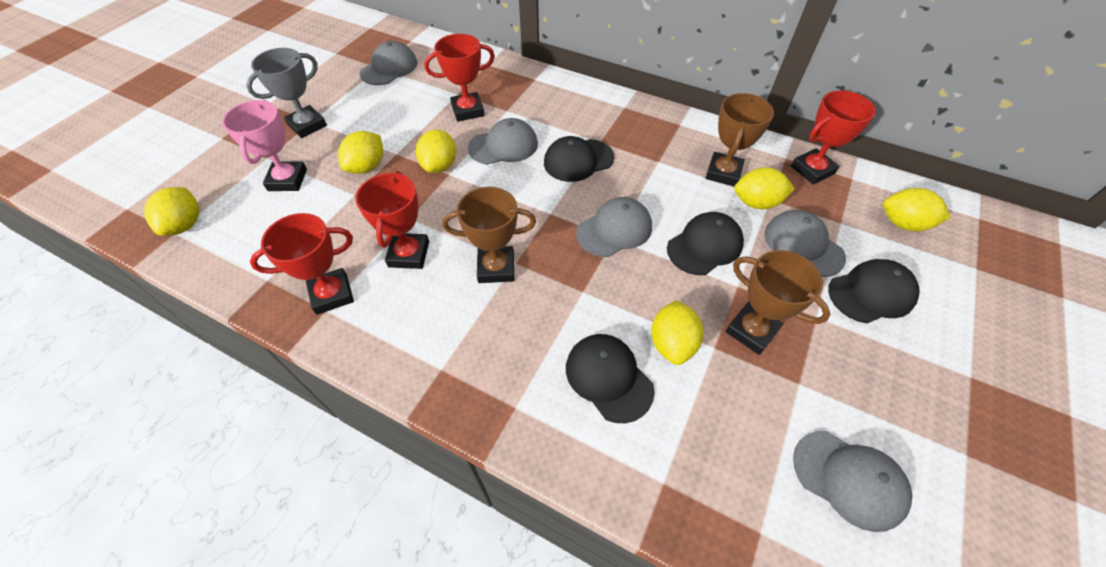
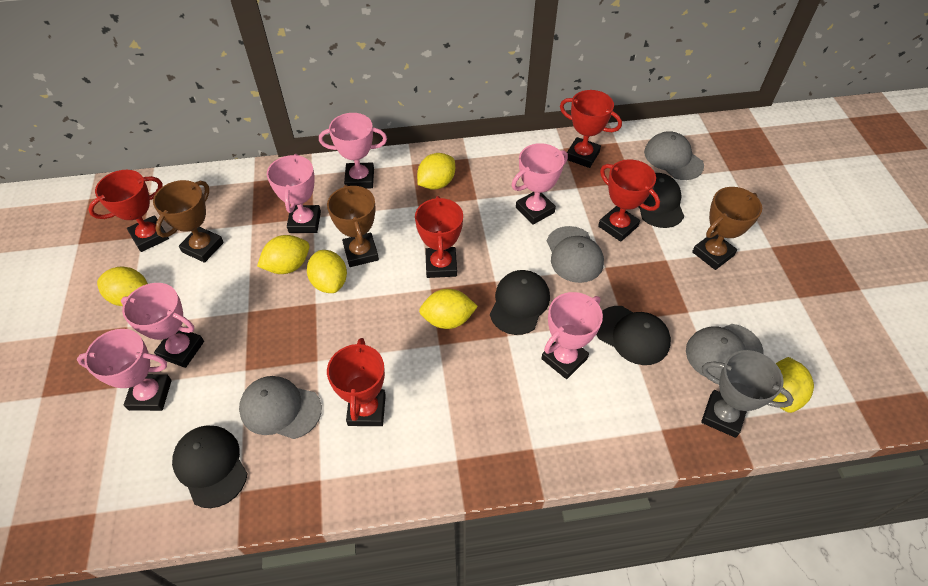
grey cap: 5 -> 4
pink trophy: 1 -> 6
red trophy: 4 -> 5

